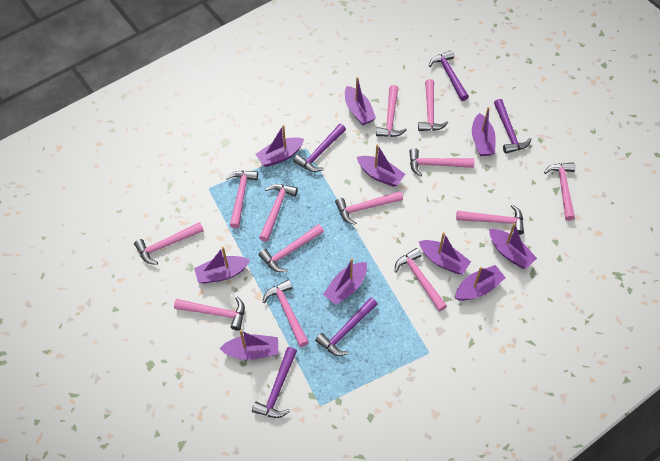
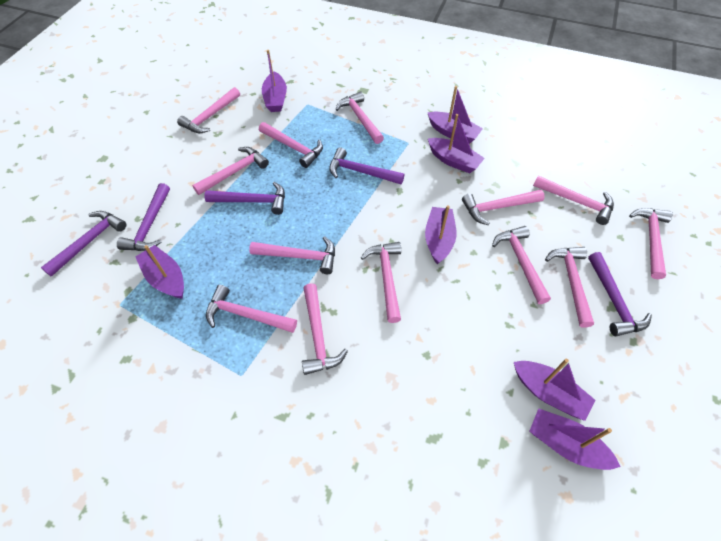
purple boat: 10 -> 7

